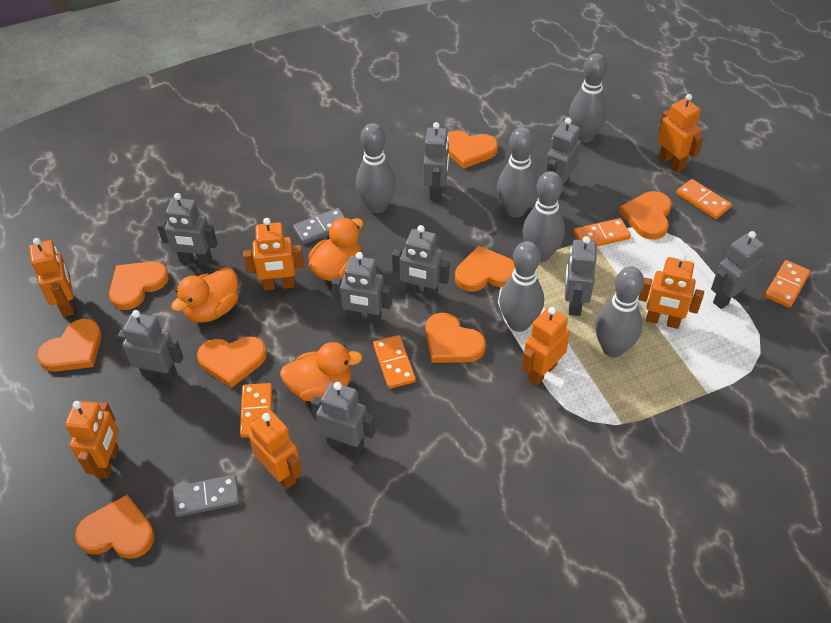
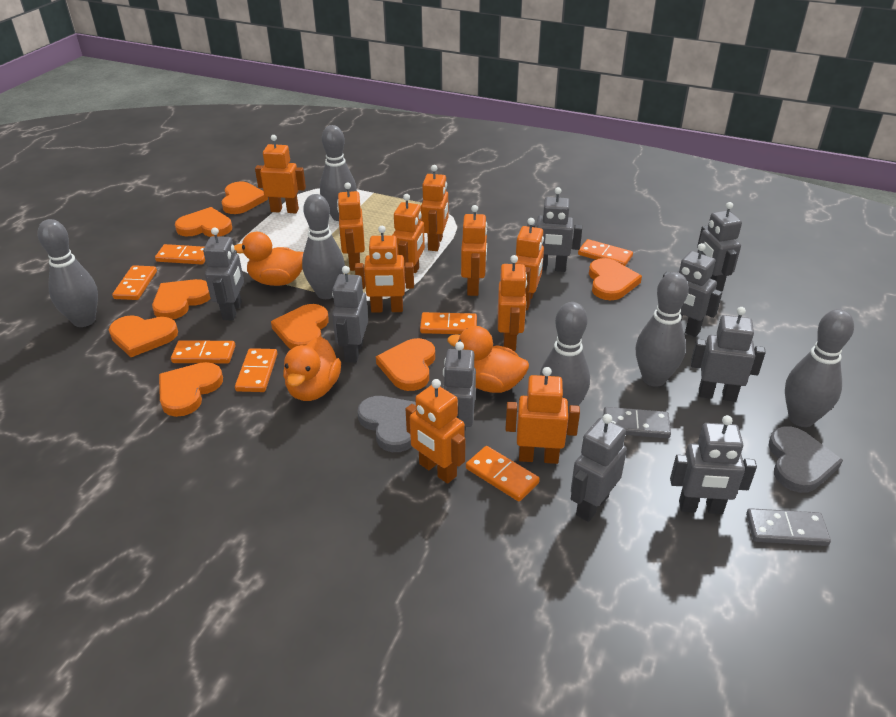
grey heart: 0 -> 2
orange domino: 5 -> 7
orange robot: 7 -> 10

